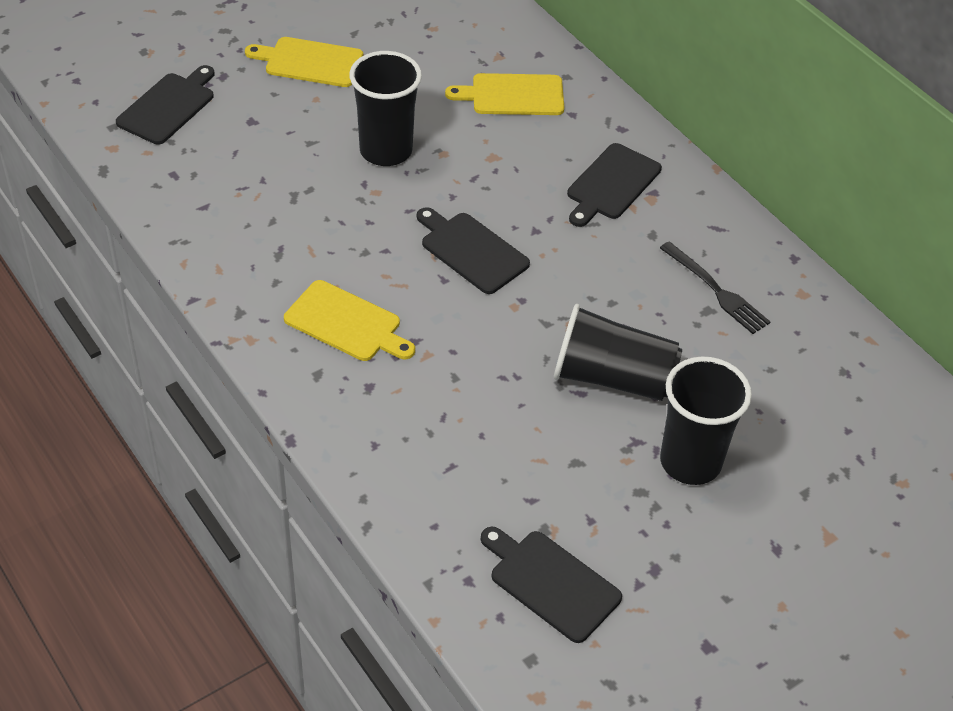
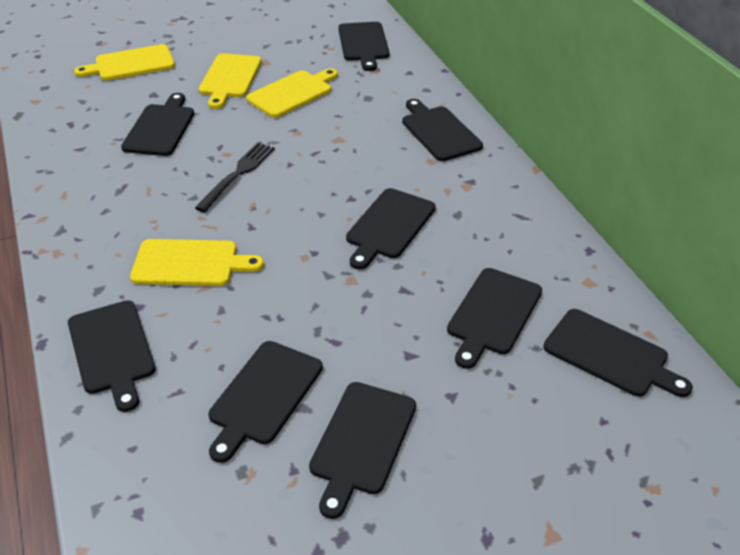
black cup: 3 -> 0
black cutting board: 4 -> 9
yellow cutting board: 3 -> 4

